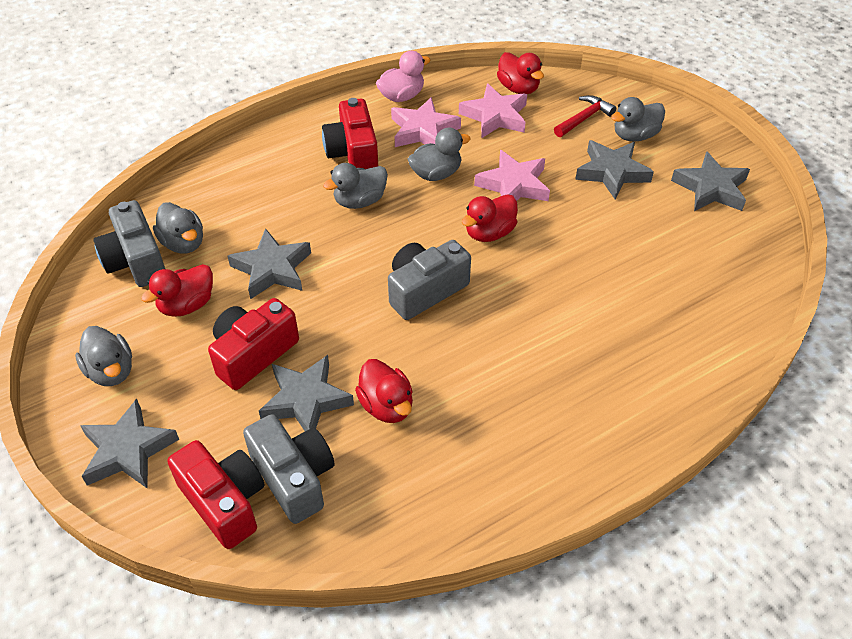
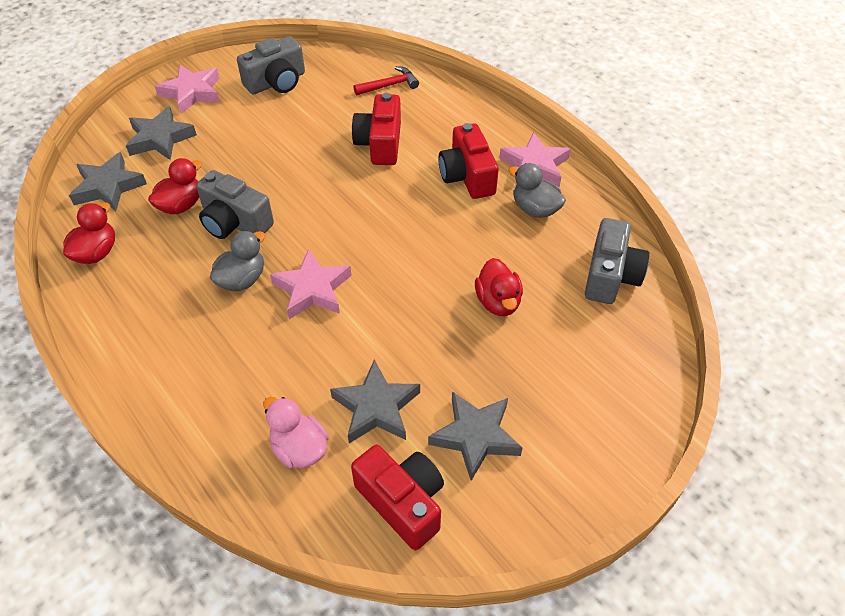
grey duck: 5 -> 2
grey star: 5 -> 4
red duck: 4 -> 3

